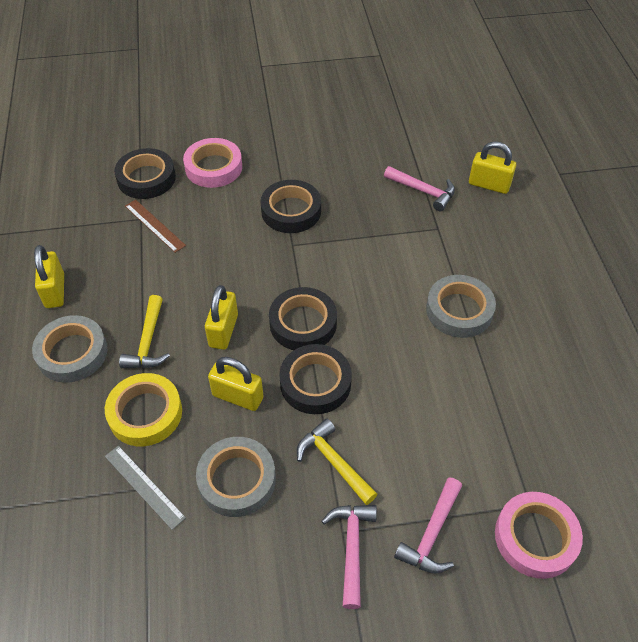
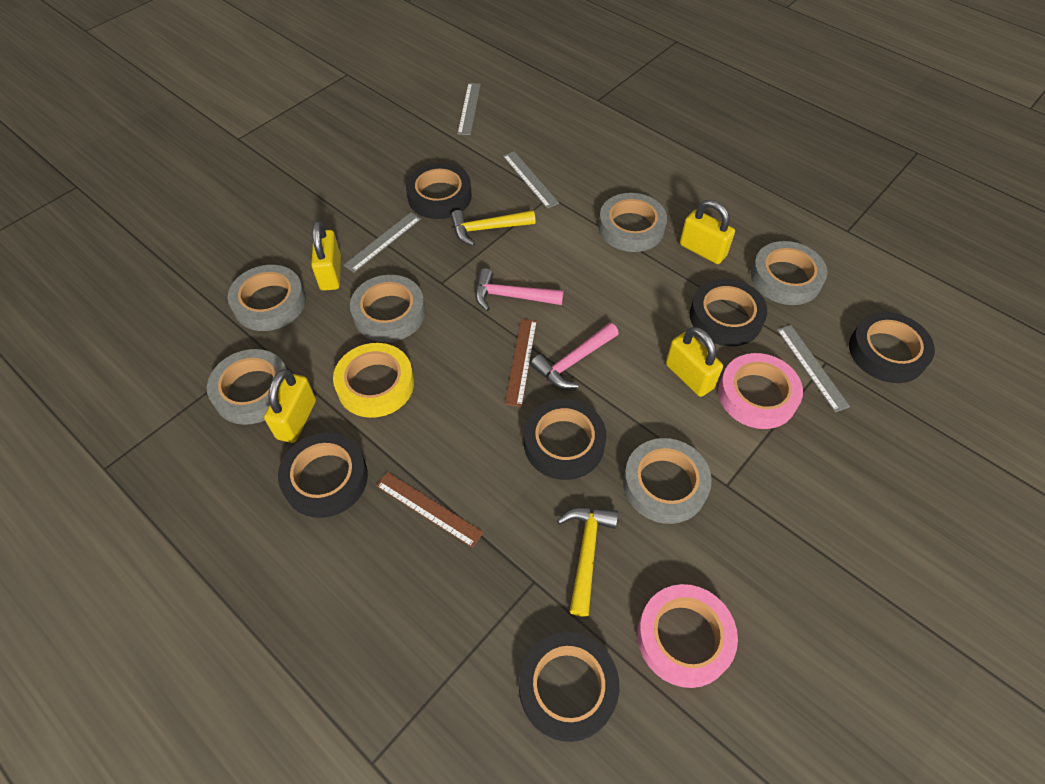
black tape: 4 -> 6
brown ruler: 1 -> 2
grey ruler: 1 -> 4
grey tape: 3 -> 6
pink hammer: 3 -> 2

